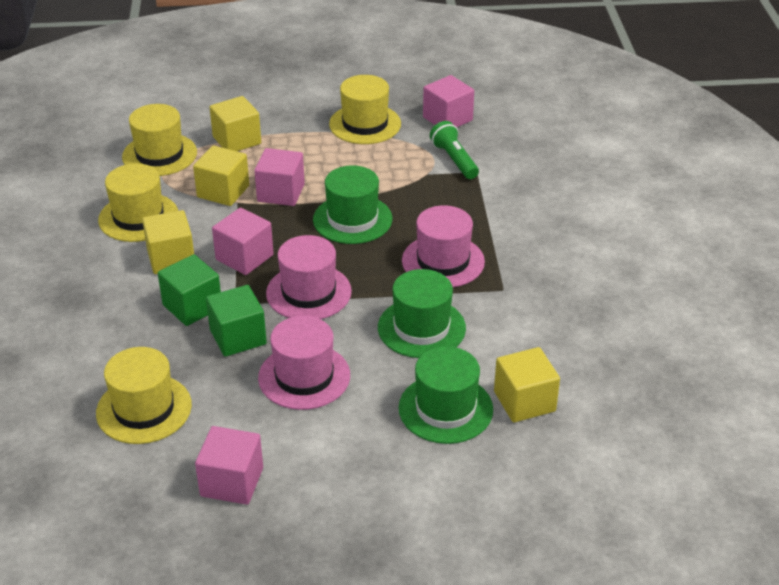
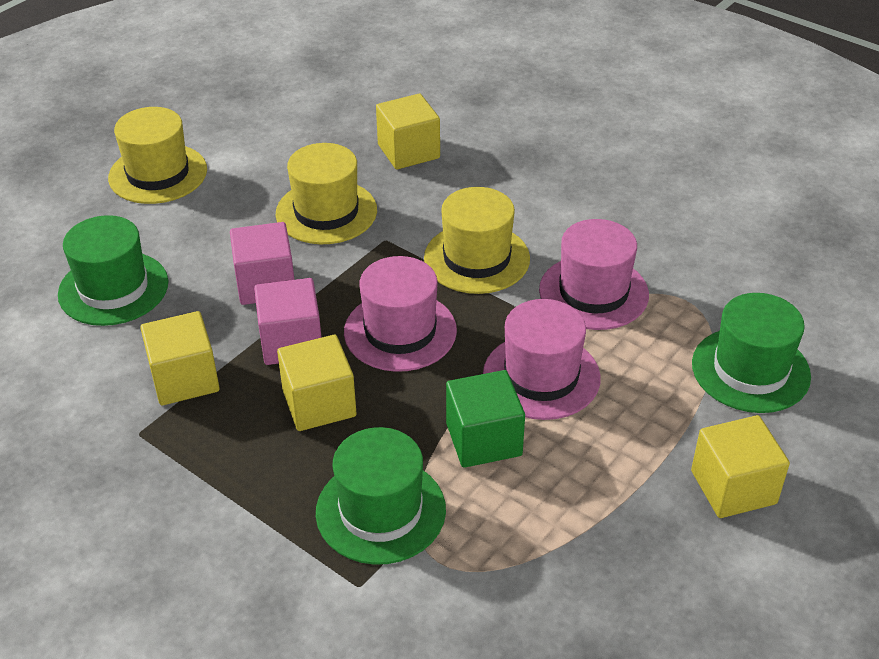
green cube: 2 -> 1
green flashlight: 1 -> 0
pink cube: 4 -> 2
yellow hat: 4 -> 3

